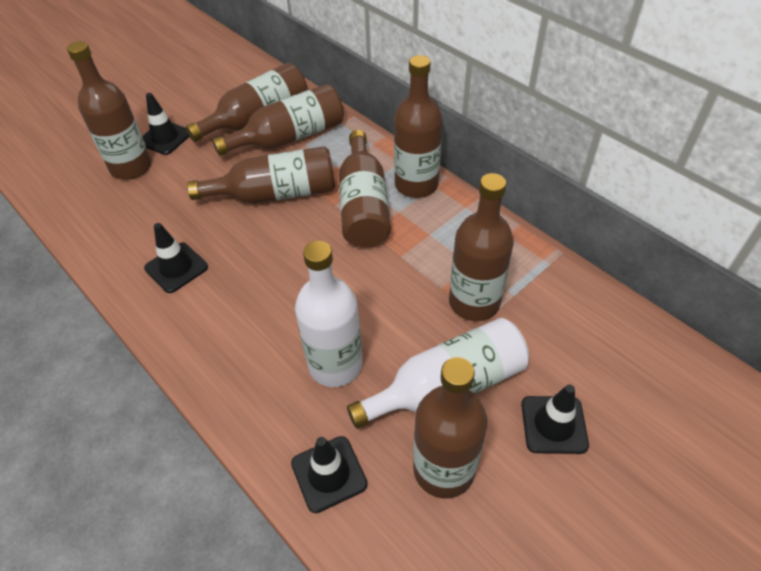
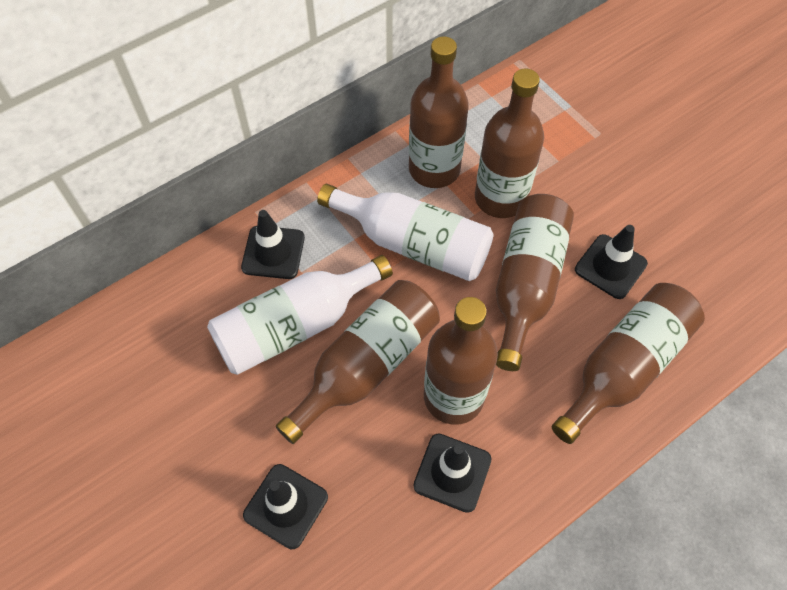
brown bottle: 8 -> 6

